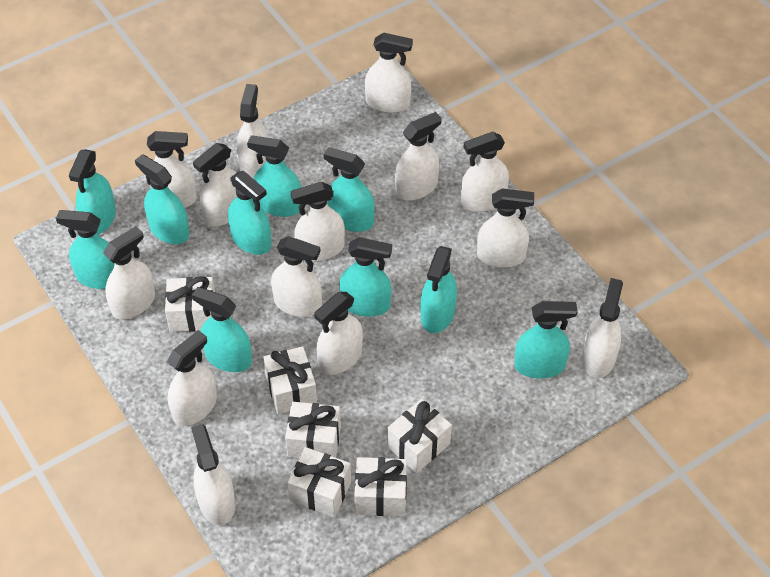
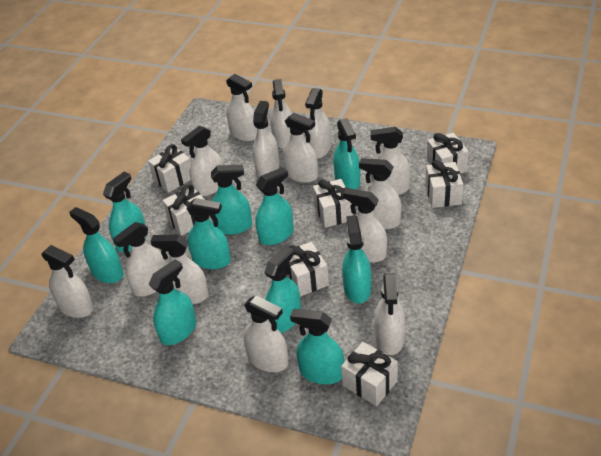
white gift: 6 -> 7

